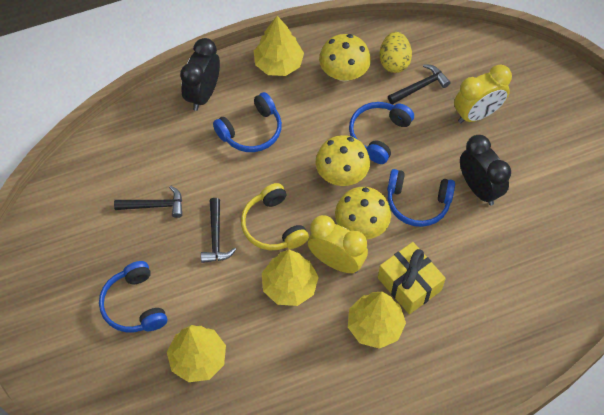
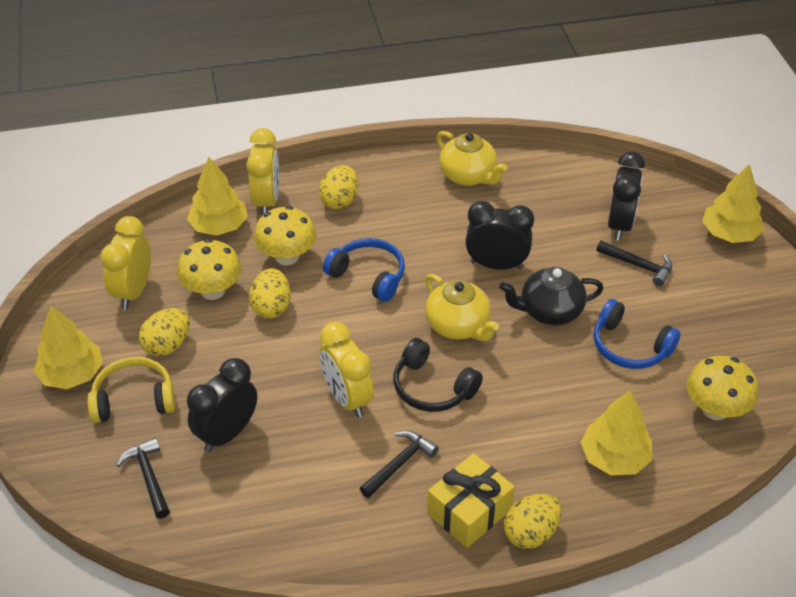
black clock: 2 -> 3
black headphones: 0 -> 1
black teapot: 0 -> 1
blue headphones: 4 -> 2
yellow clock: 2 -> 3
yellow egg: 1 -> 4
yellow teapot: 0 -> 2

